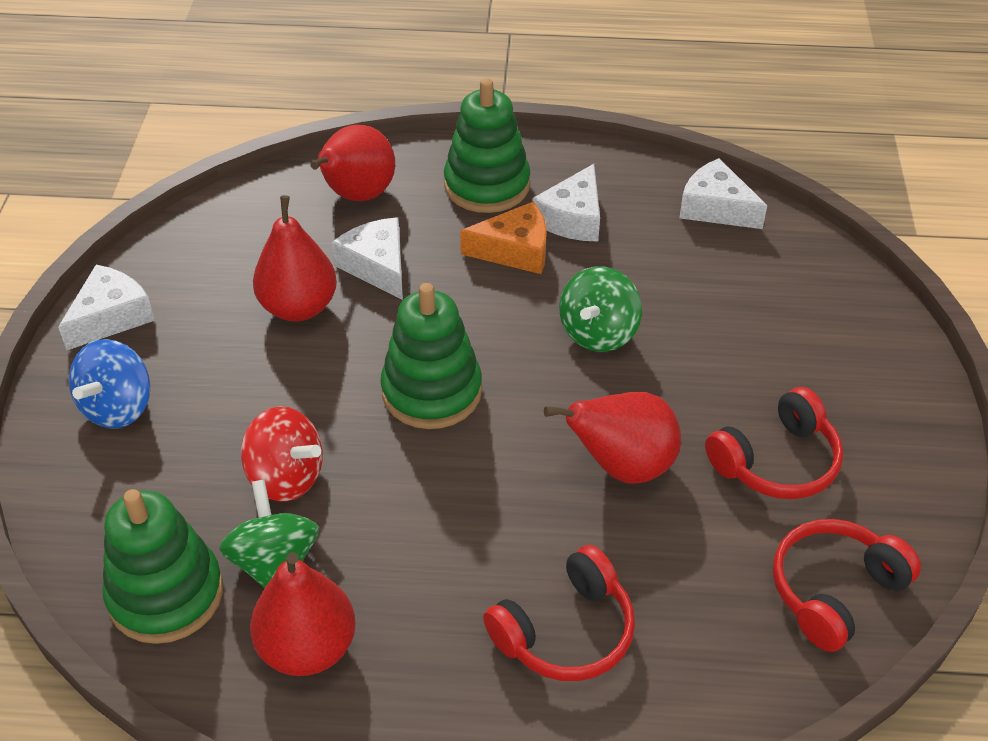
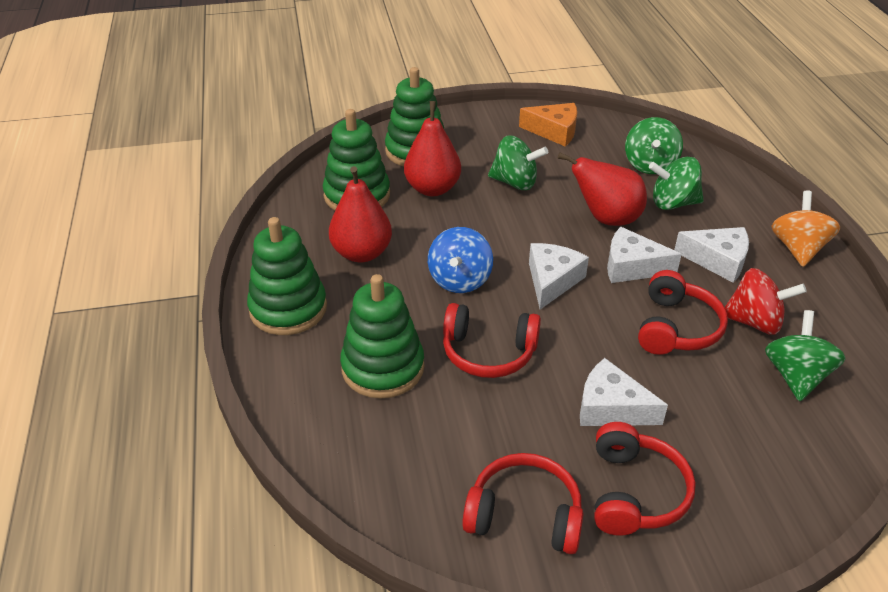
green spinning top: 2 -> 4
green stacking toy: 3 -> 4
orange spinning top: 0 -> 1
red headphones: 3 -> 4
red pear: 4 -> 3

